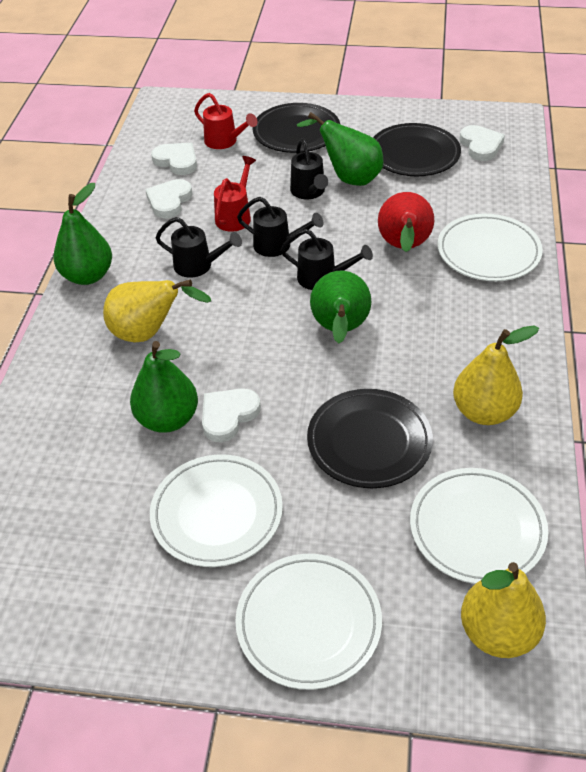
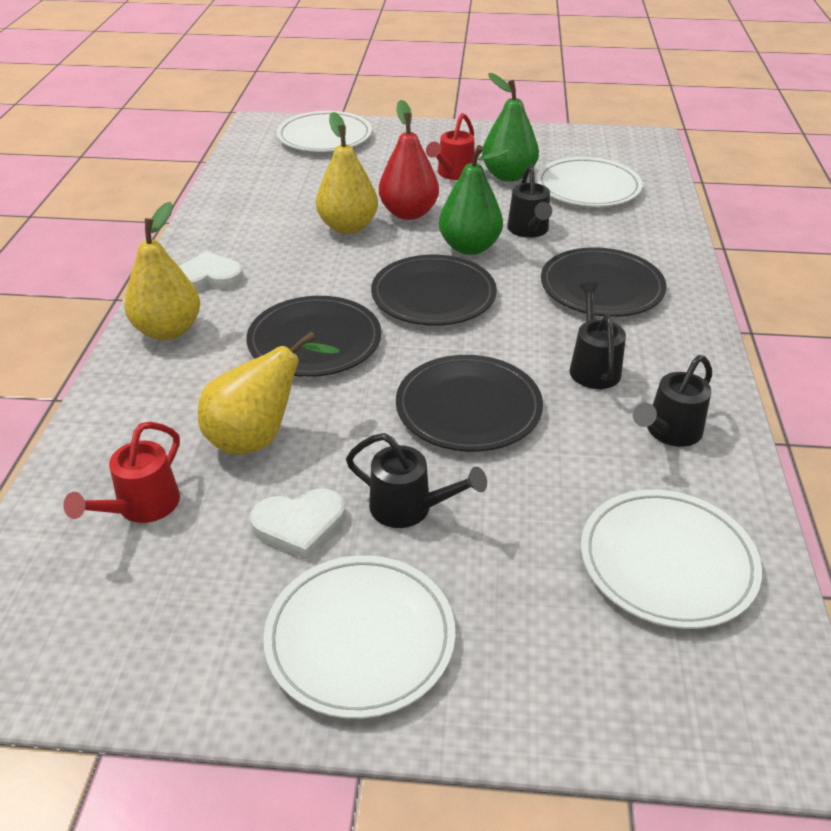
black plate: 3 -> 4
green pear: 4 -> 2
white heart: 4 -> 2

